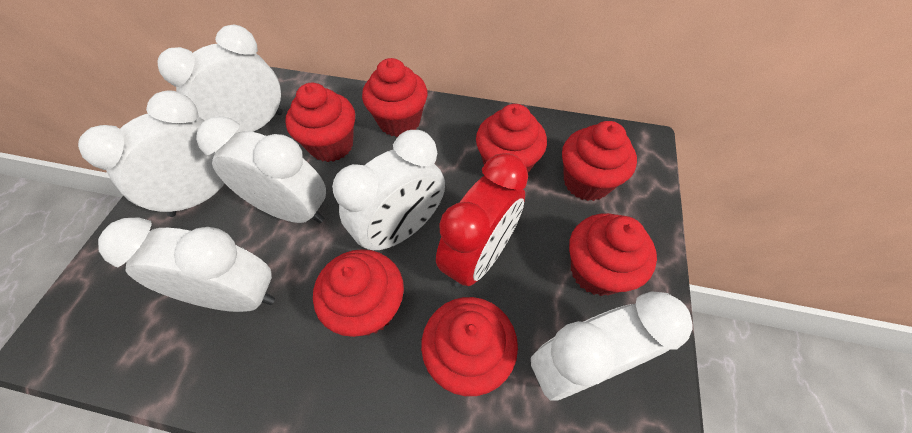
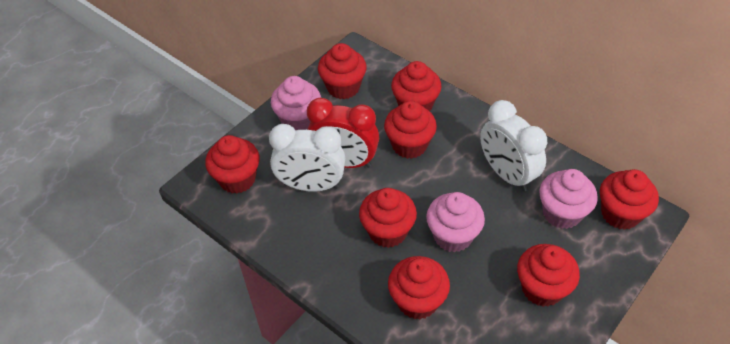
pink cupcake: 0 -> 3
red cupcake: 7 -> 8
white clock: 6 -> 2

